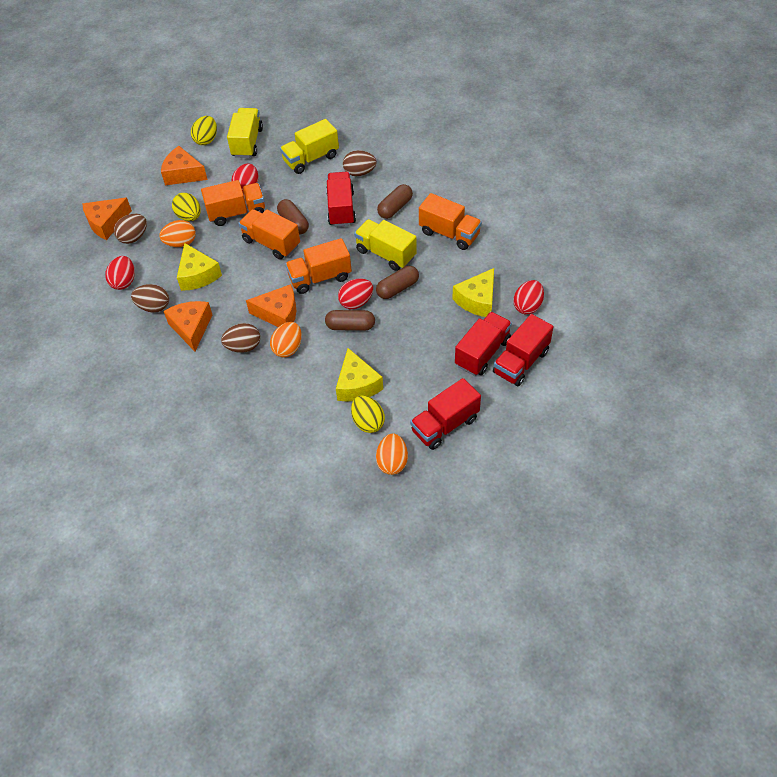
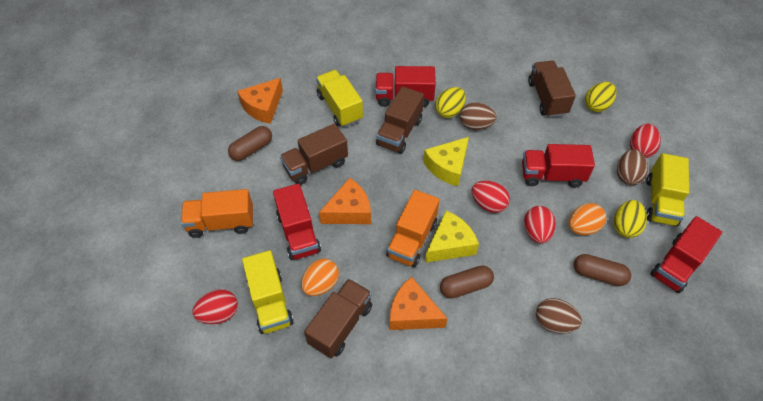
brown capsule: 4 -> 3
brown egg: 4 -> 3
brown truck: 0 -> 4
orange cheese: 4 -> 3
orange egg: 3 -> 2
orange truck: 4 -> 2
yellow cheese: 3 -> 2

